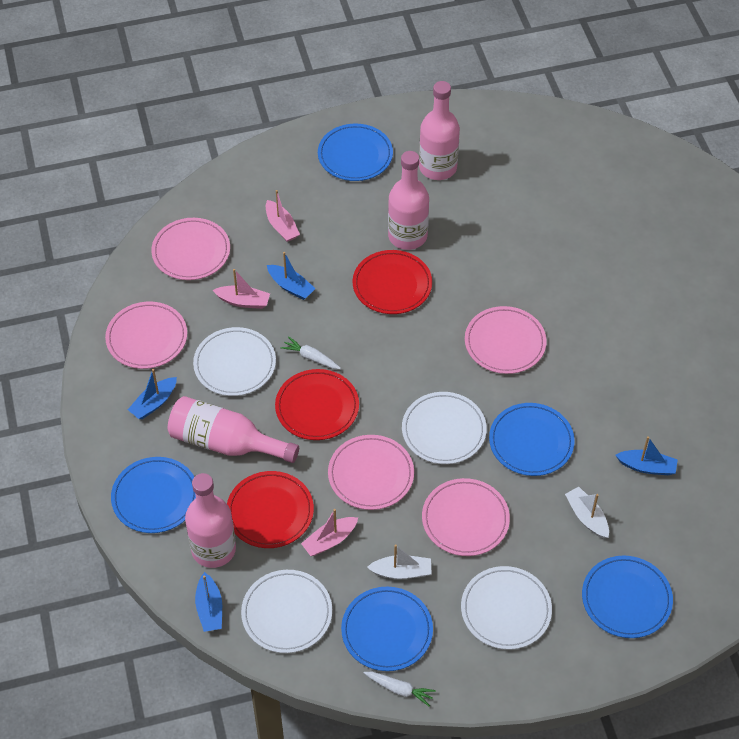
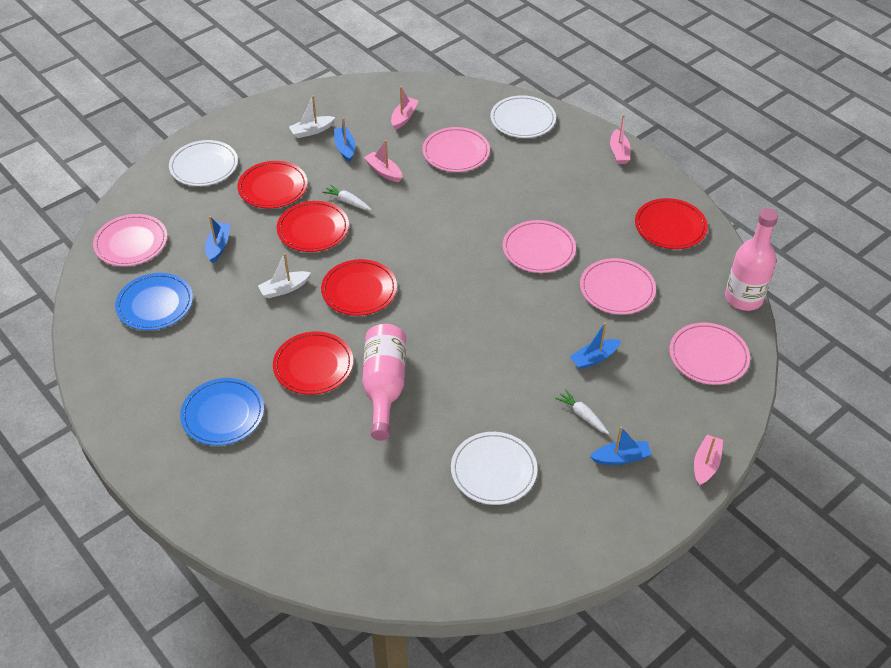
blue plate: 5 -> 2
pink boat: 3 -> 4
pink bottle: 4 -> 2
red plate: 3 -> 5
white plate: 4 -> 3

